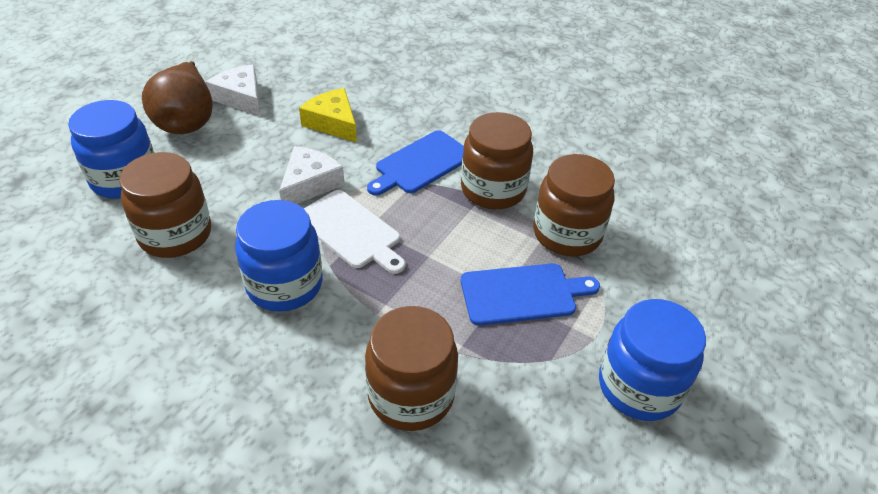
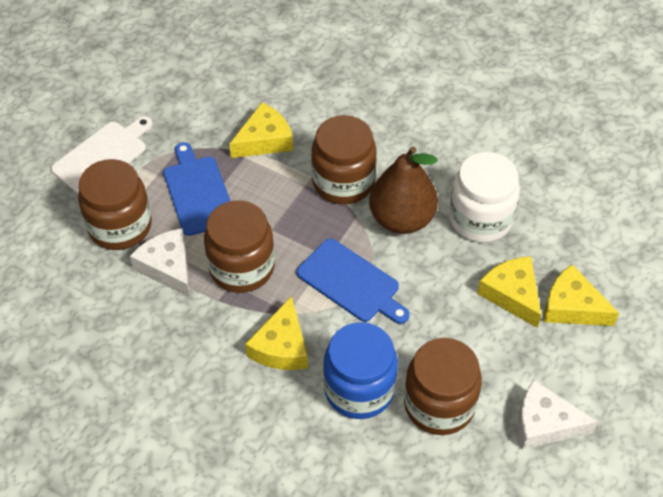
blue jar: 3 -> 1
white jar: 0 -> 1
yellow cheese: 1 -> 4

